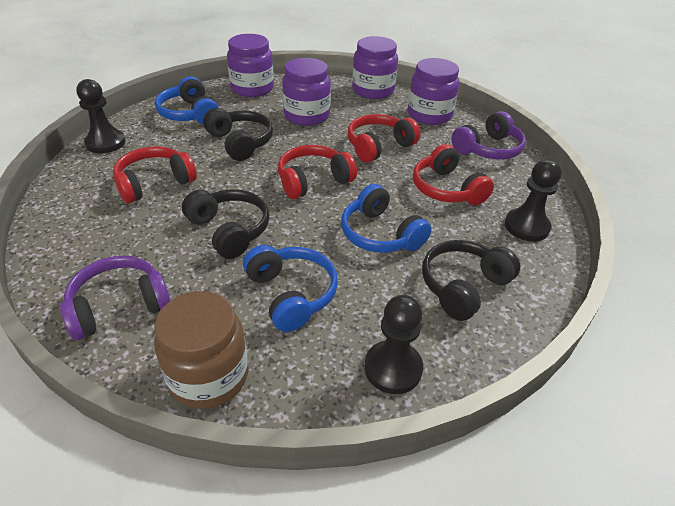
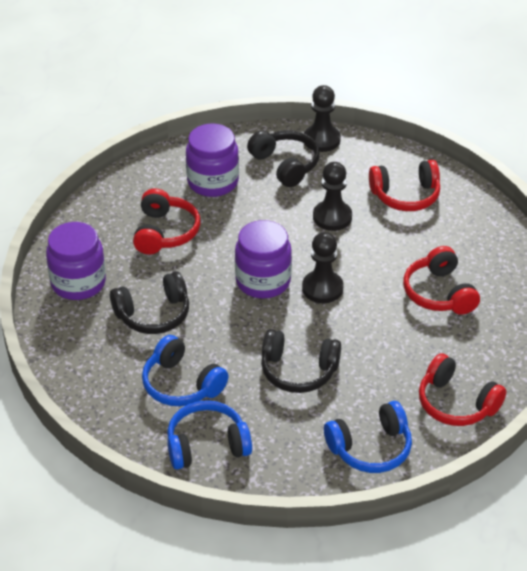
brown jar: 1 -> 0
purple headphones: 2 -> 0
purple jar: 4 -> 3

